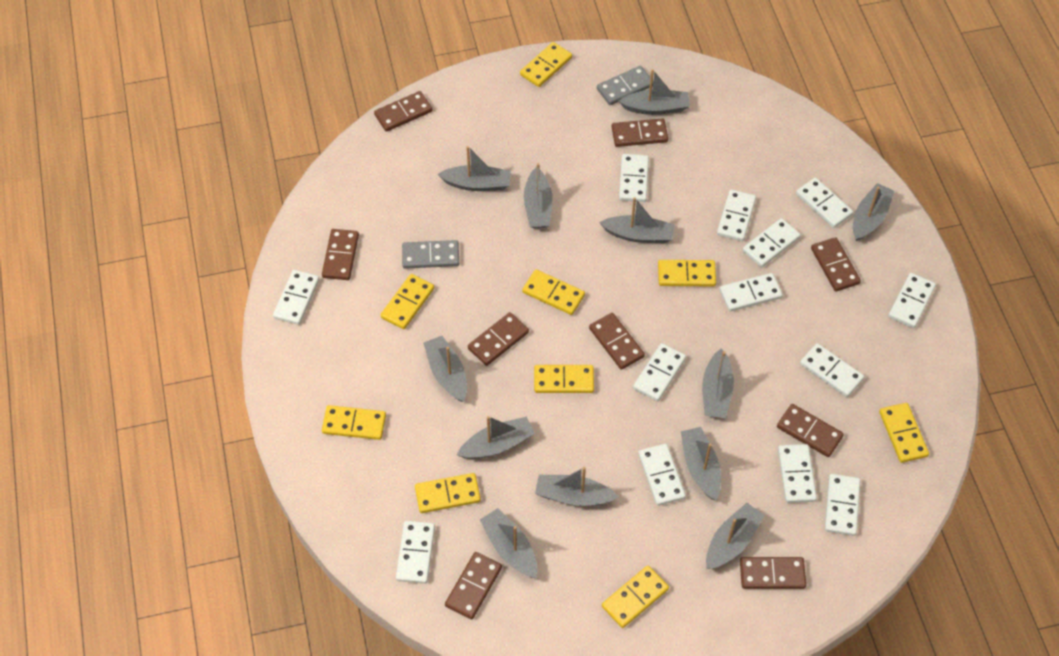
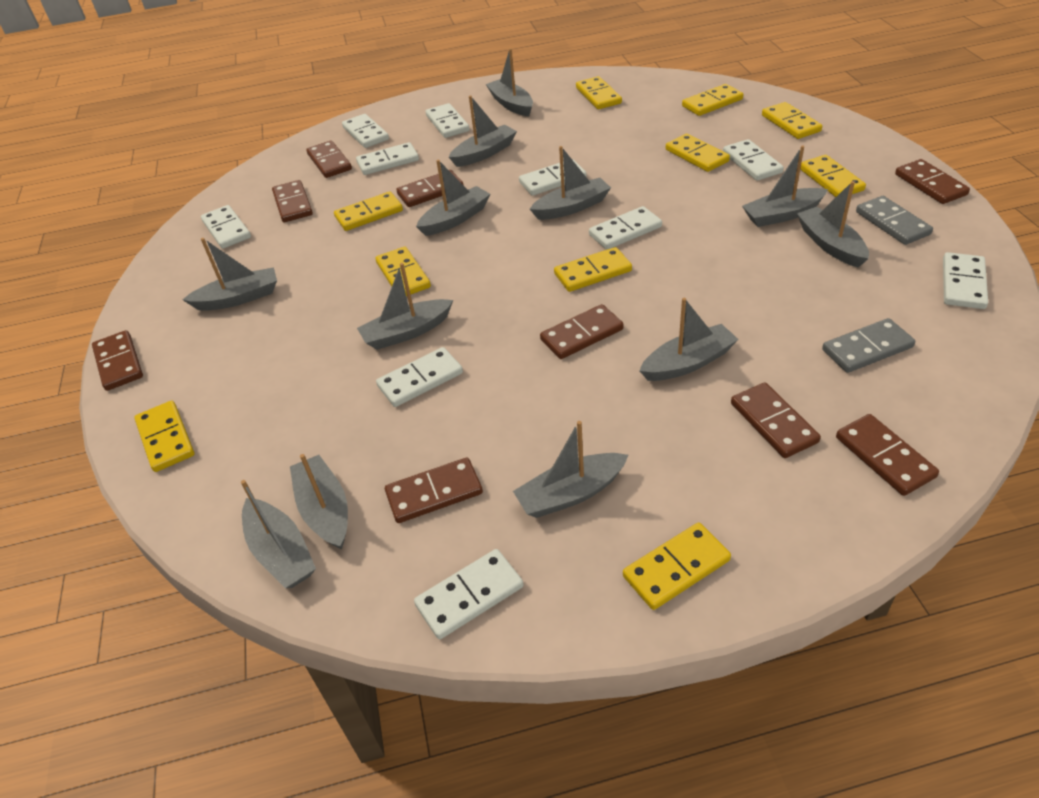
white domino: 13 -> 10
yellow domino: 9 -> 10

